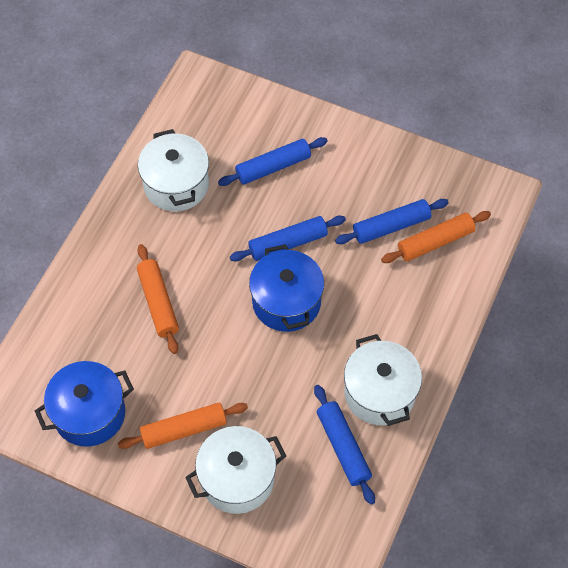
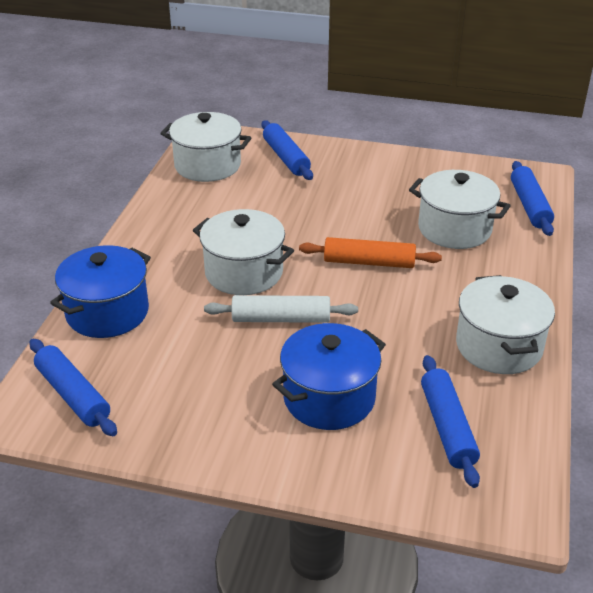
orange rolling pin: 3 -> 1
white pot: 3 -> 4
white rolling pin: 0 -> 1

